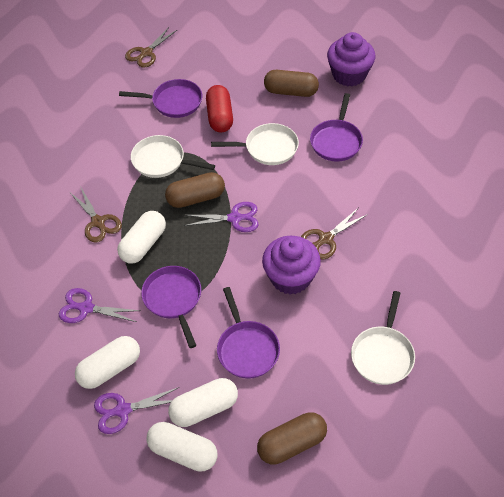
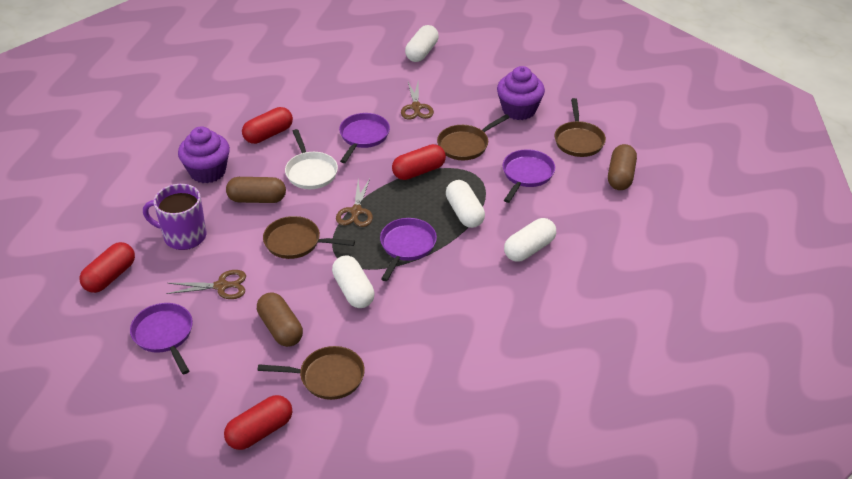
brown pan: 0 -> 4
purple mug: 0 -> 1
purple scissors: 3 -> 0
red capsule: 1 -> 4
white pan: 3 -> 1

